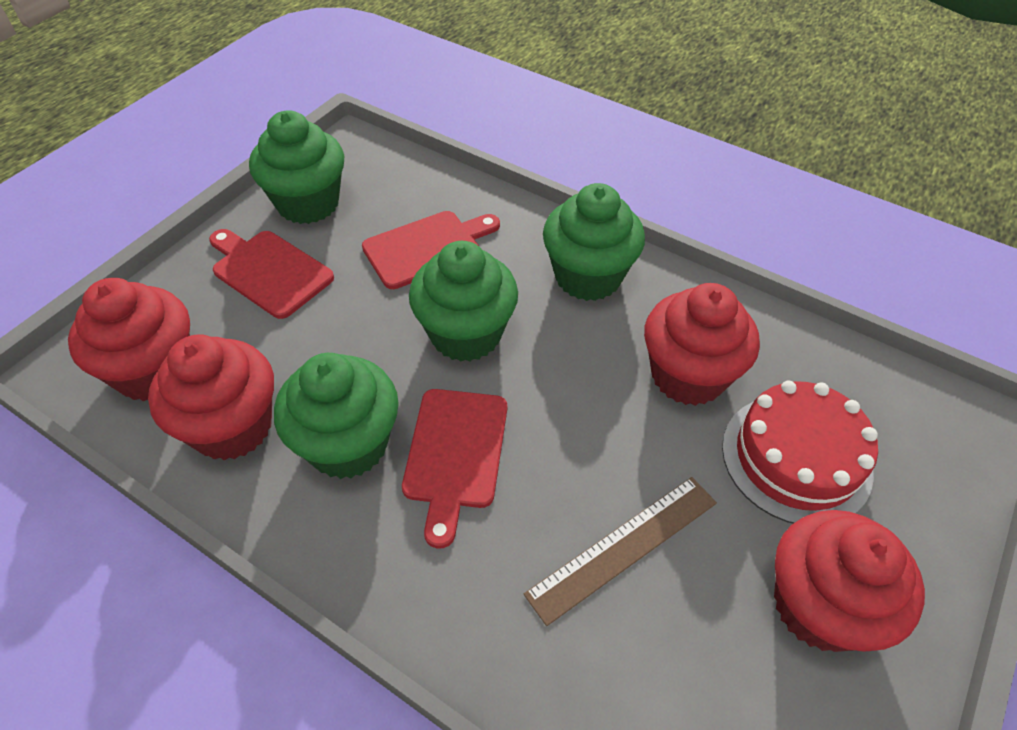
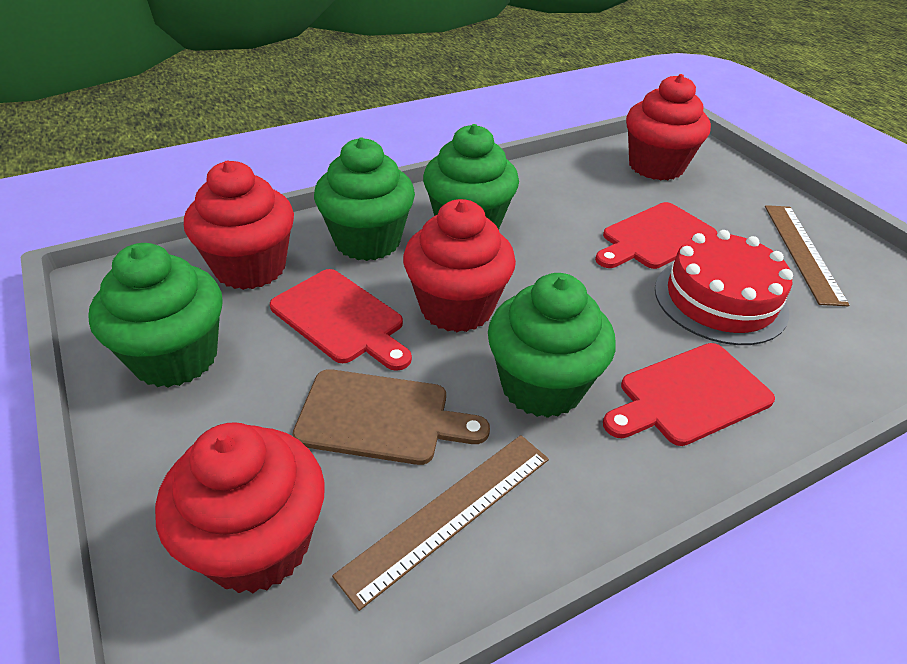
brown cutting board: 0 -> 1
brown ruler: 1 -> 2

